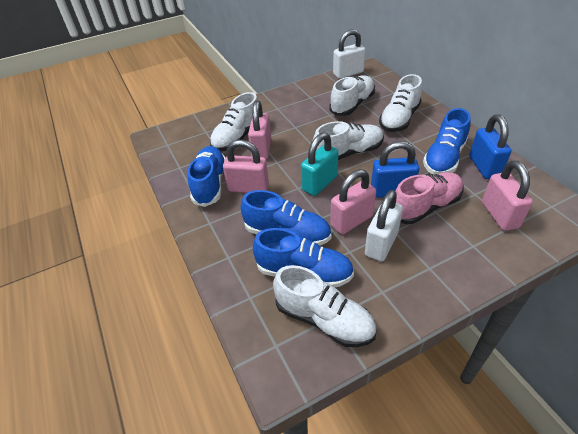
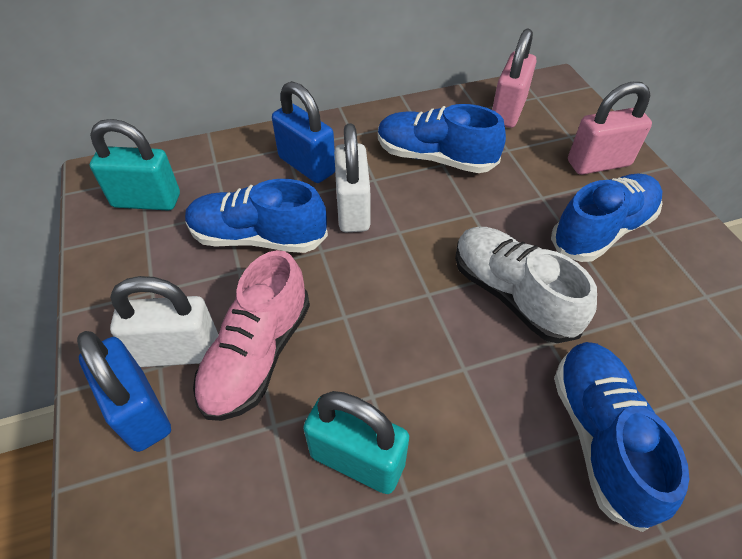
pink padlock: 4 -> 2
turquoise padlock: 1 -> 2
white shoe: 5 -> 1

